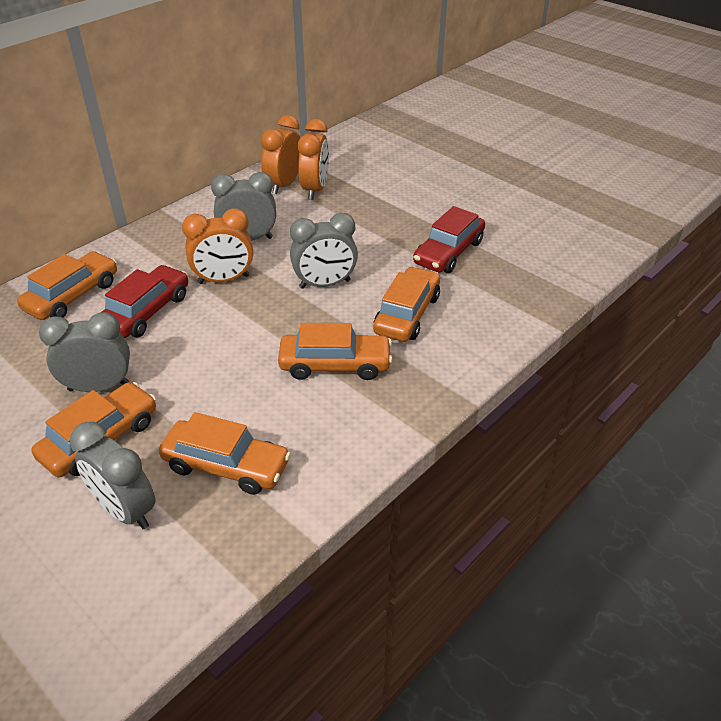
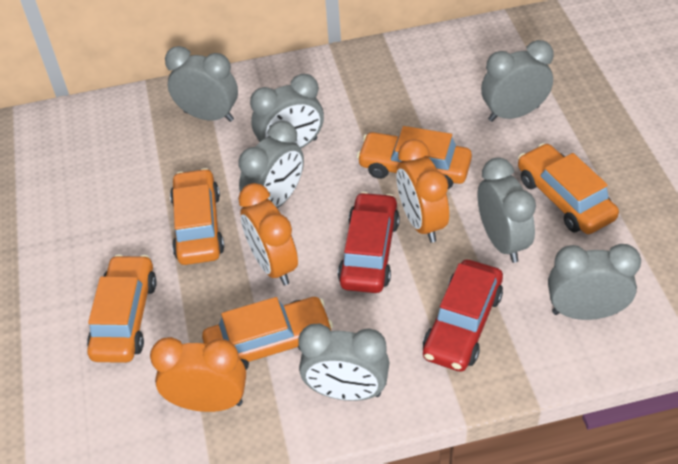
grey clock: 4 -> 7

